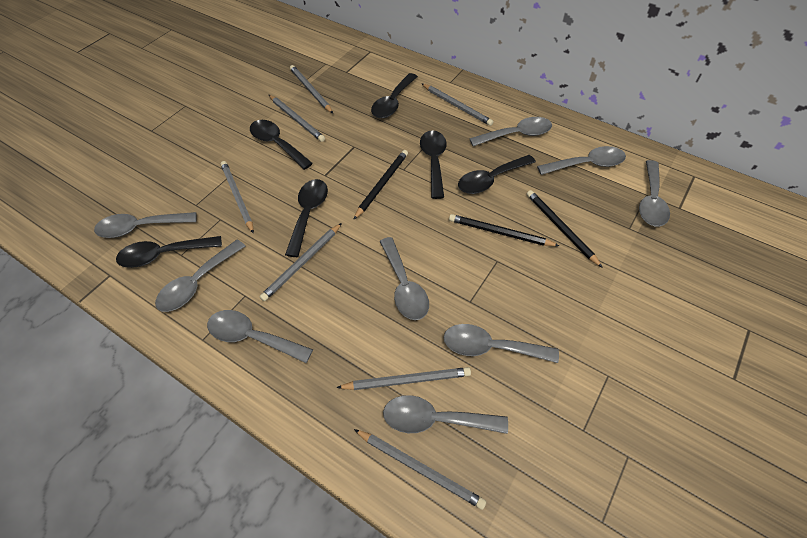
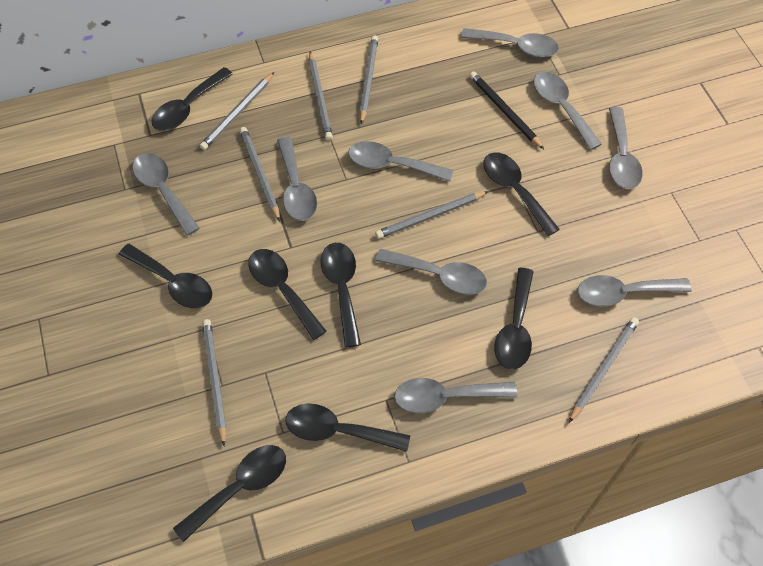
black pencil: 3 -> 1
black spoon: 6 -> 8

